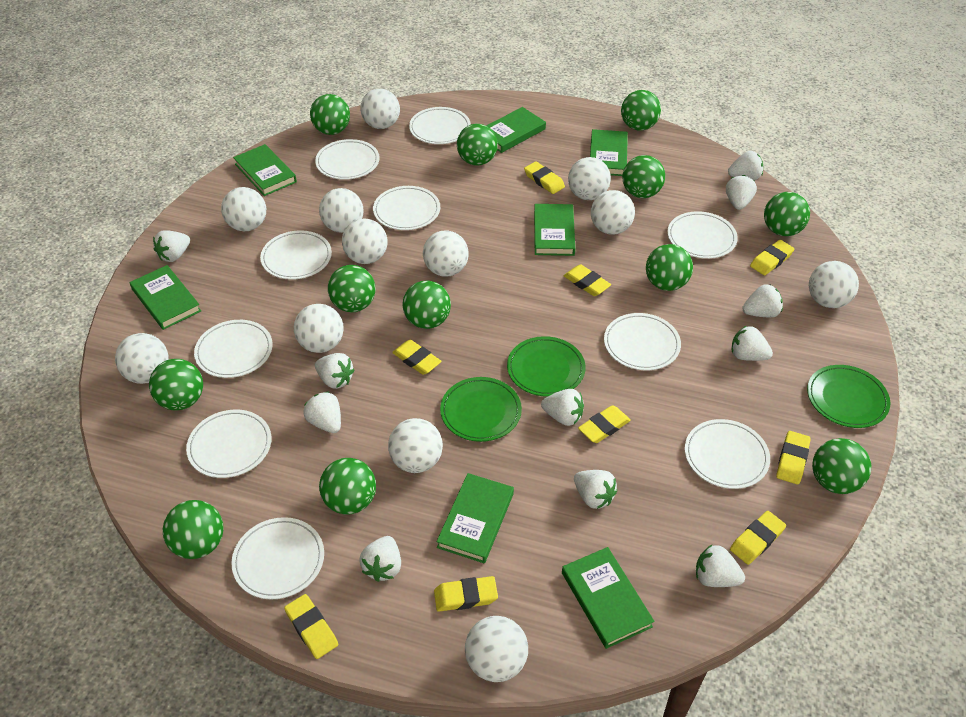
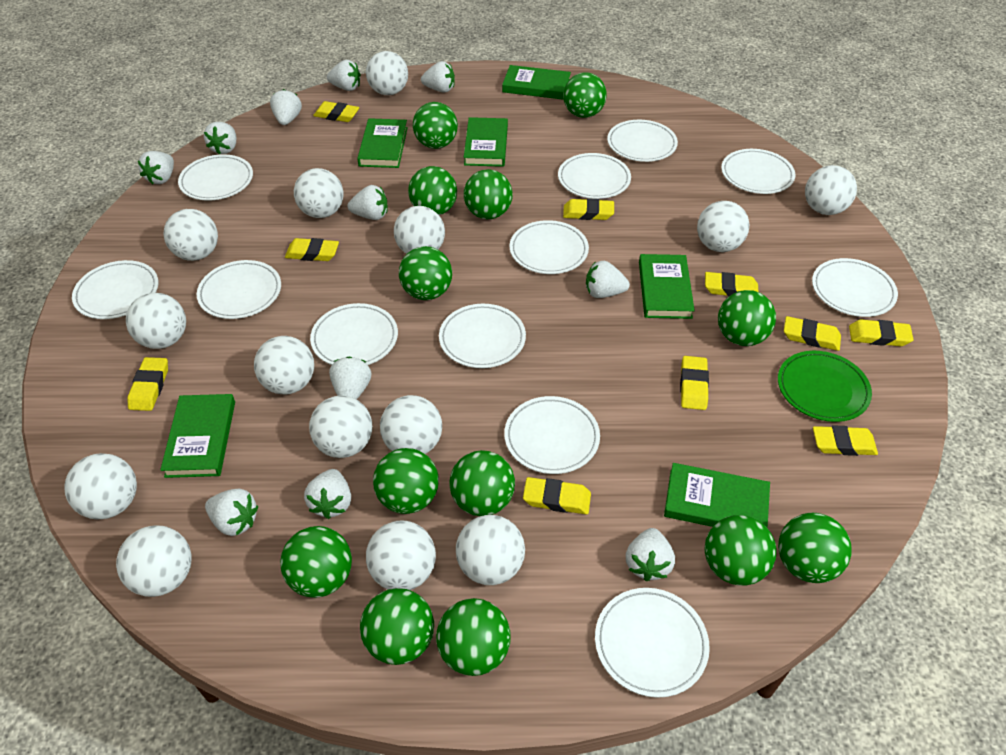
green ball: 12 -> 13
green book: 7 -> 6
green plate: 3 -> 1
white ball: 12 -> 14
white plate: 10 -> 12
yellow eraser: 9 -> 10

